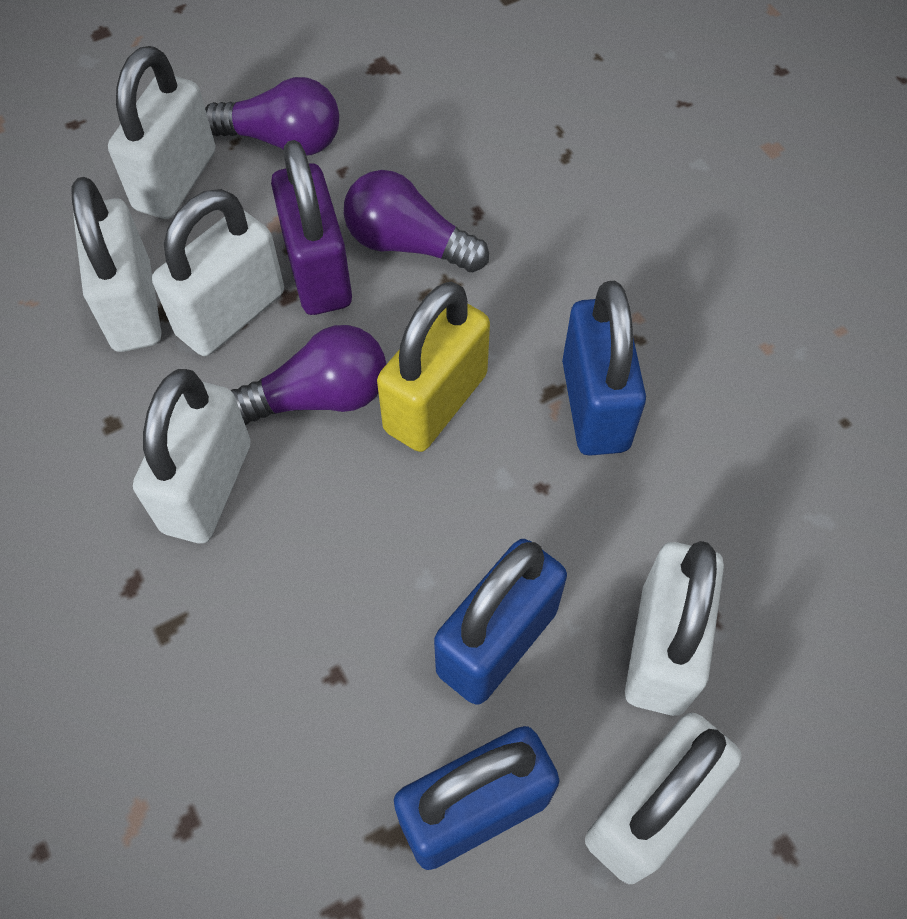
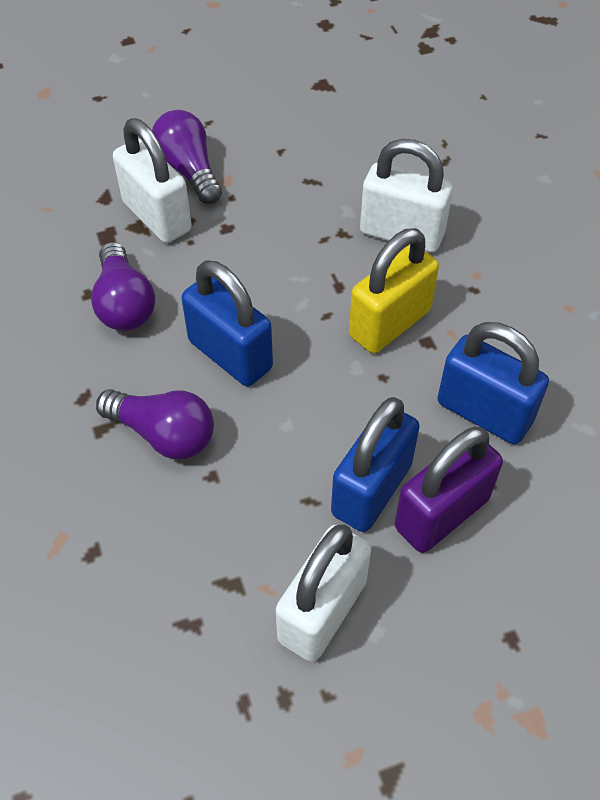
white padlock: 6 -> 3

